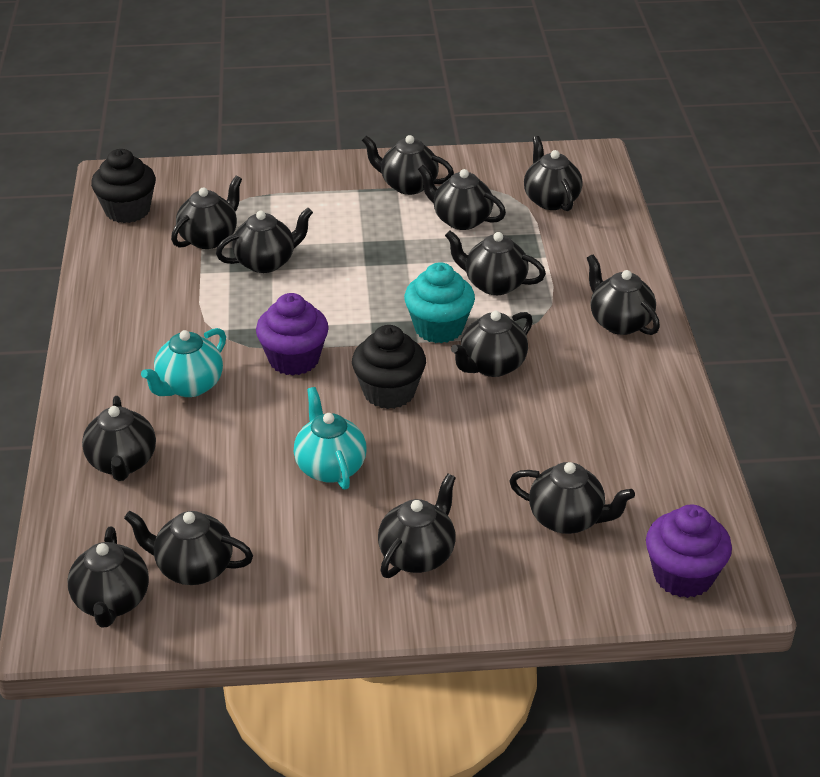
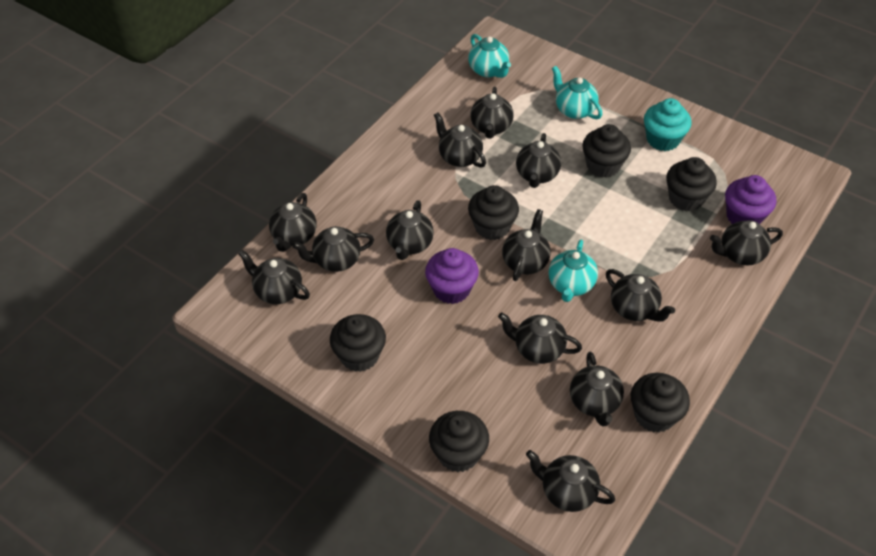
black cupcake: 2 -> 6
turquoise teapot: 2 -> 3

